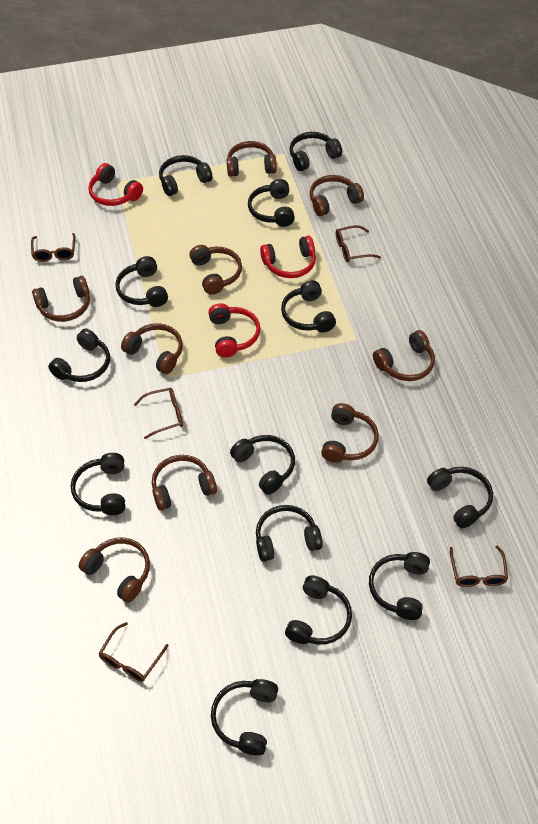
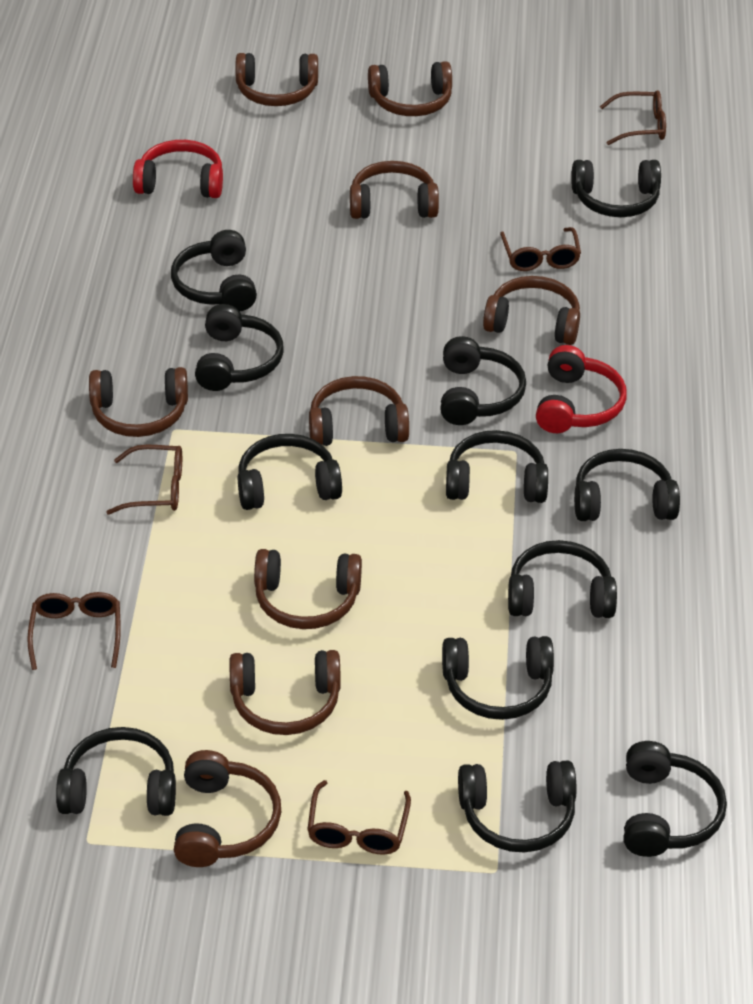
black headphones: 13 -> 12
red headphones: 3 -> 2

